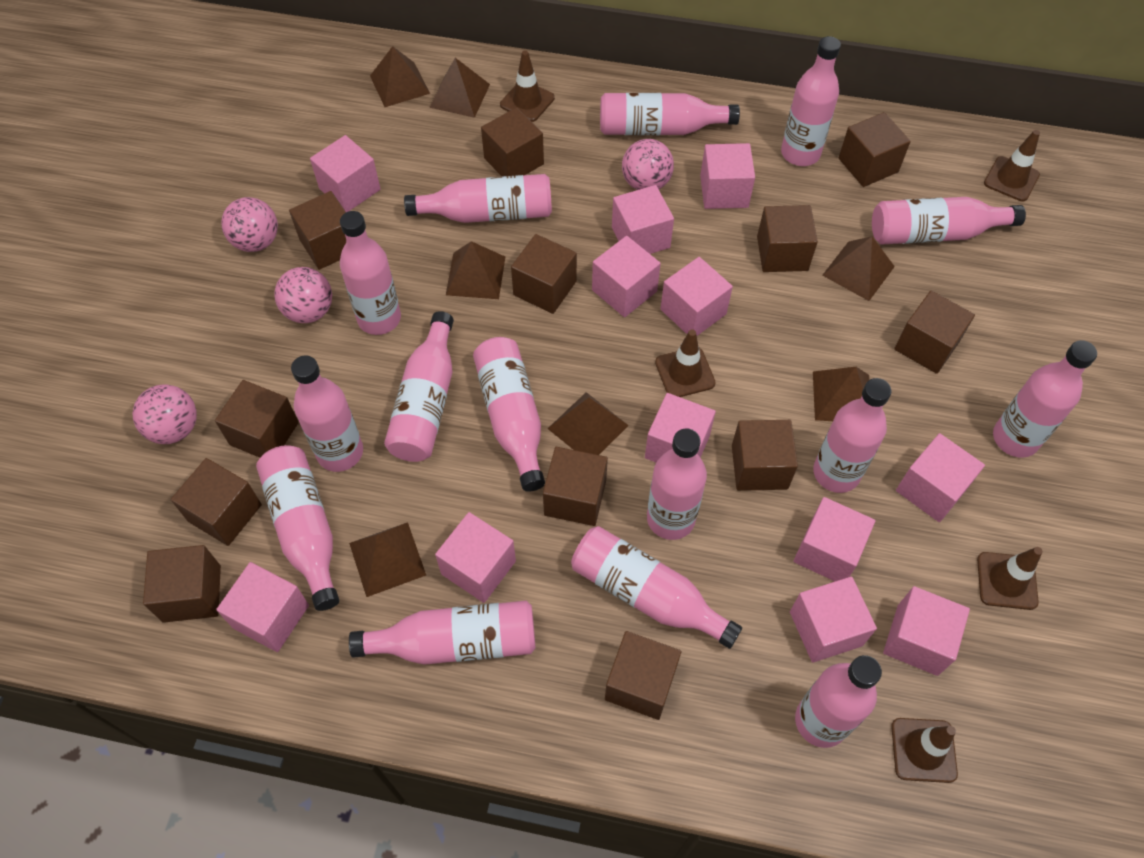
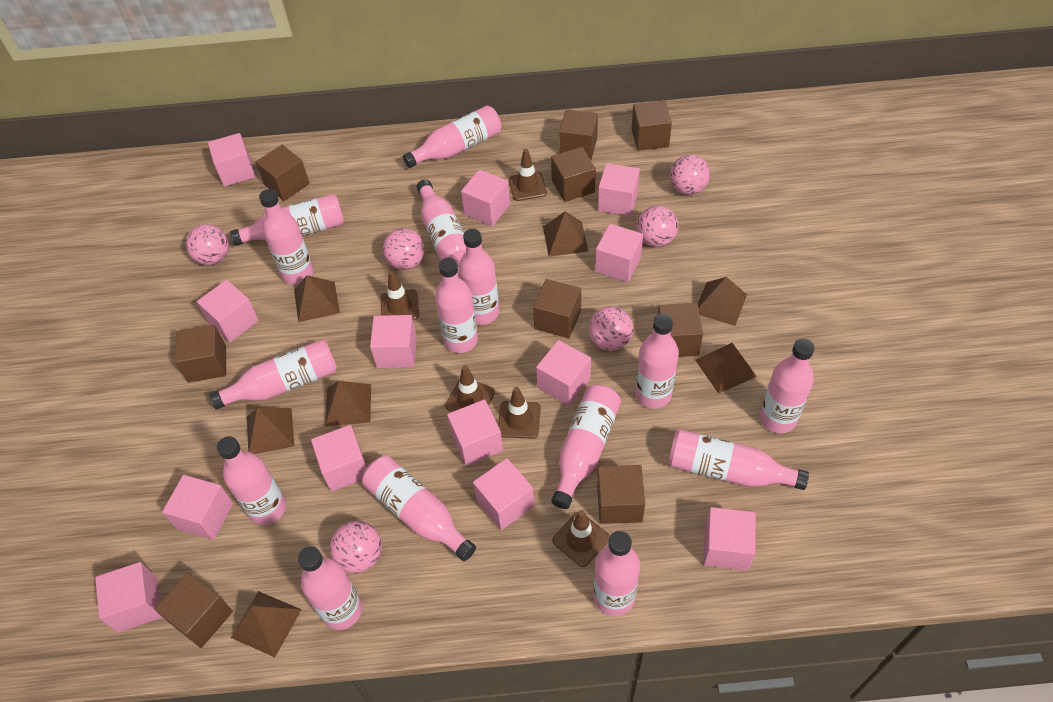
brown cube: 12 -> 9
pink ball: 4 -> 6
pink cube: 12 -> 13

